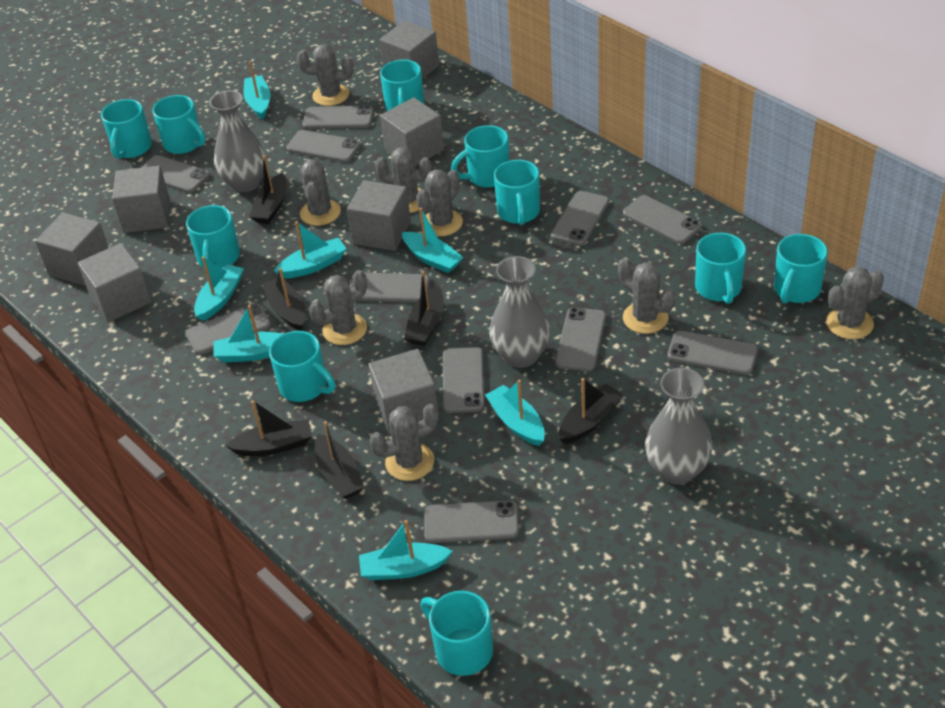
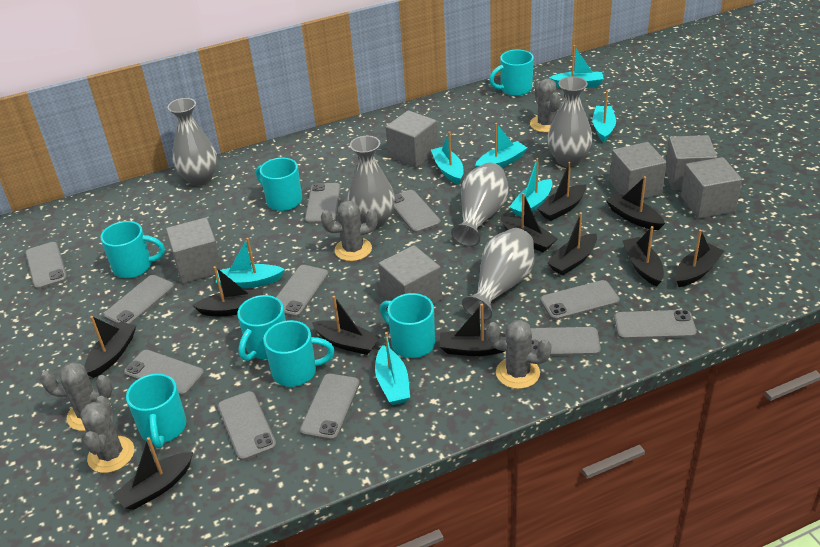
black boat: 6 -> 11
grey cactus: 8 -> 5
grey cube: 7 -> 6
grey vase: 3 -> 5
turquoise mug: 10 -> 7

